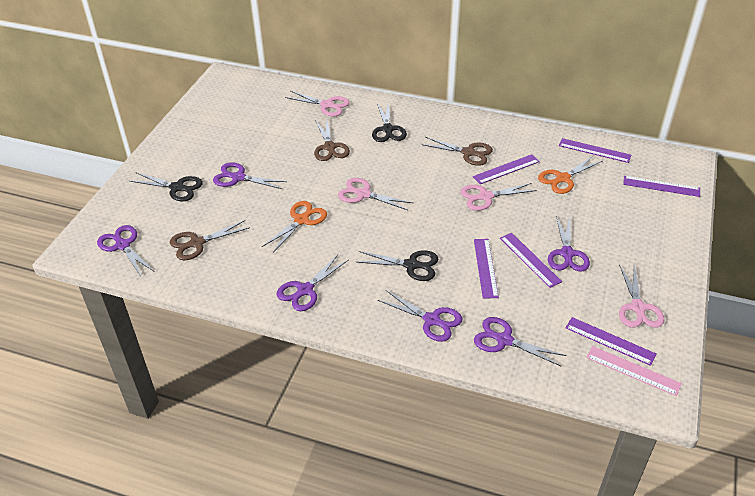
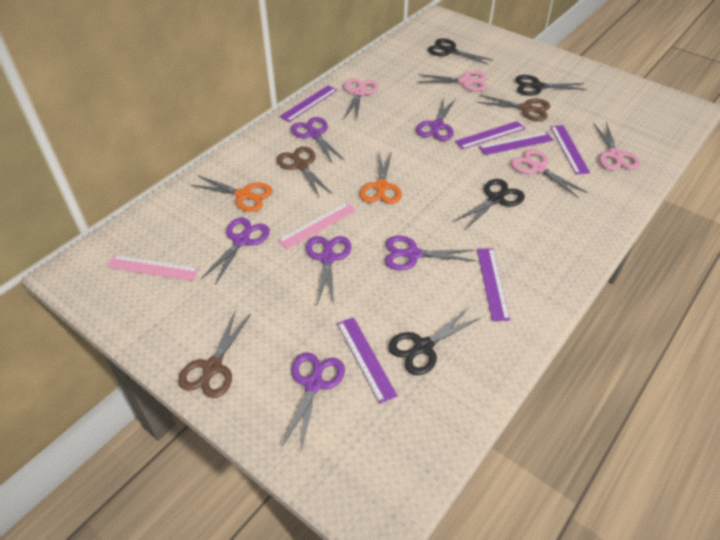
black scissors: 3 -> 4
pink ruler: 1 -> 2

